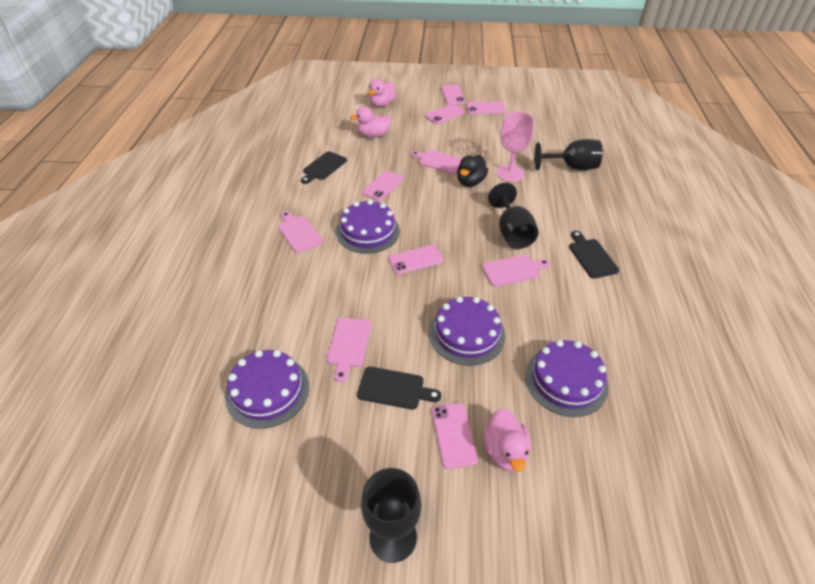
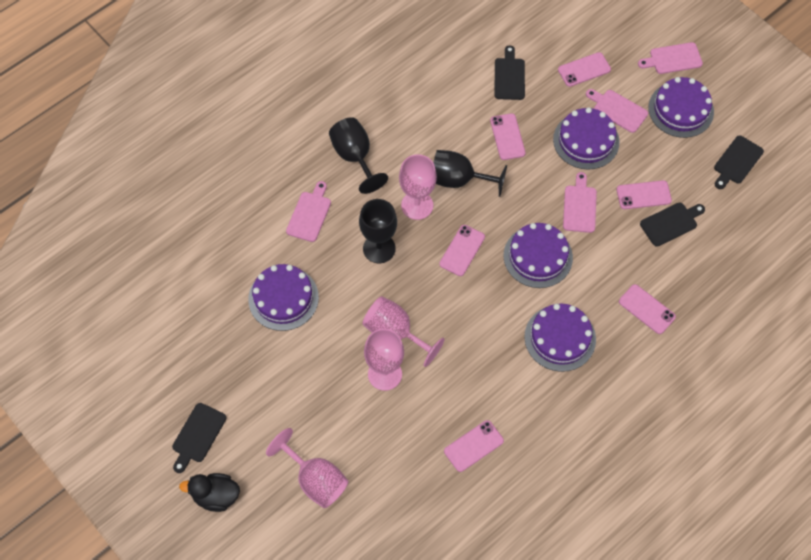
black cutting board: 3 -> 4
pink duck: 3 -> 0
pink goblet: 1 -> 4
purple cake: 4 -> 5

